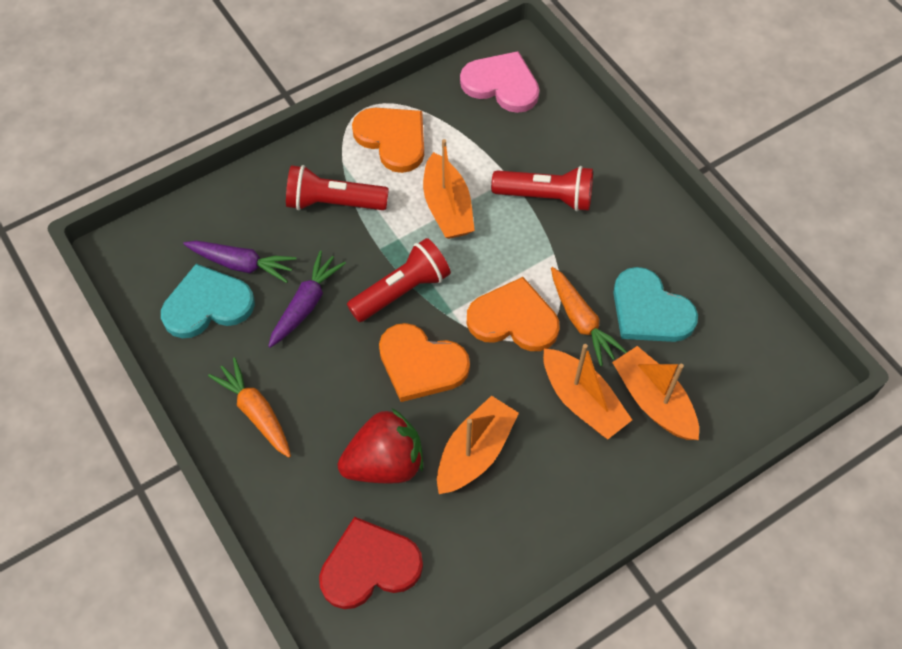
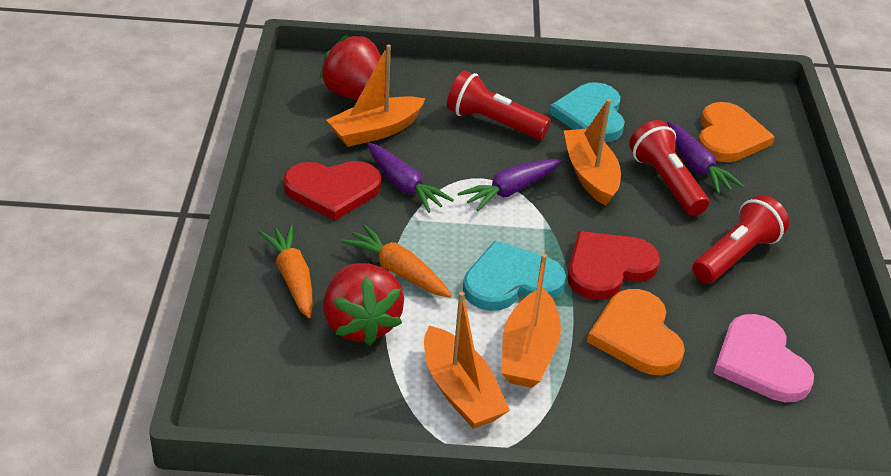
orange heart: 3 -> 2
purple carrot: 2 -> 3
red heart: 1 -> 2
red strawberry: 1 -> 2

